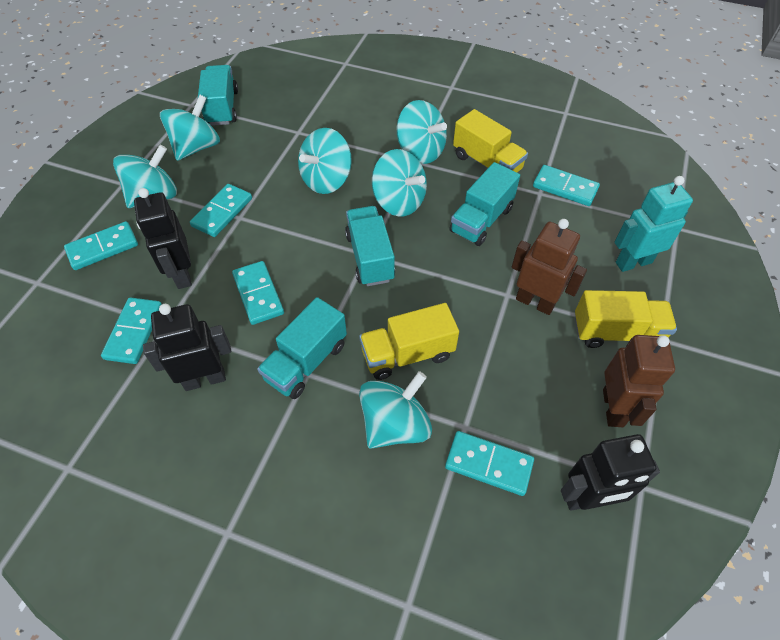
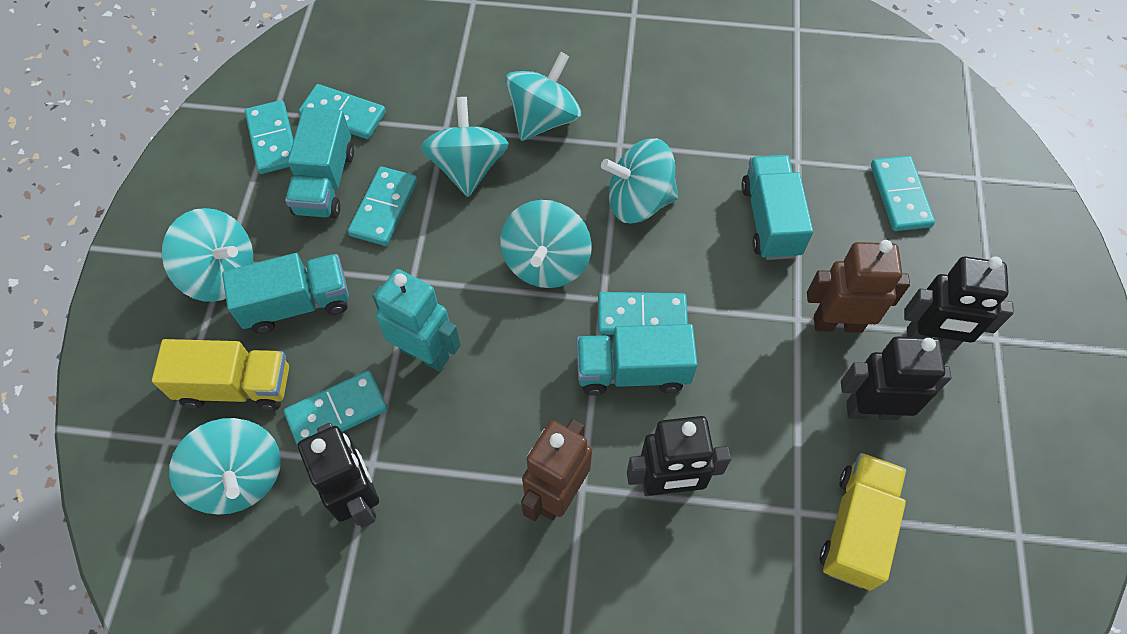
black robot: 3 -> 4
yellow truck: 3 -> 2

